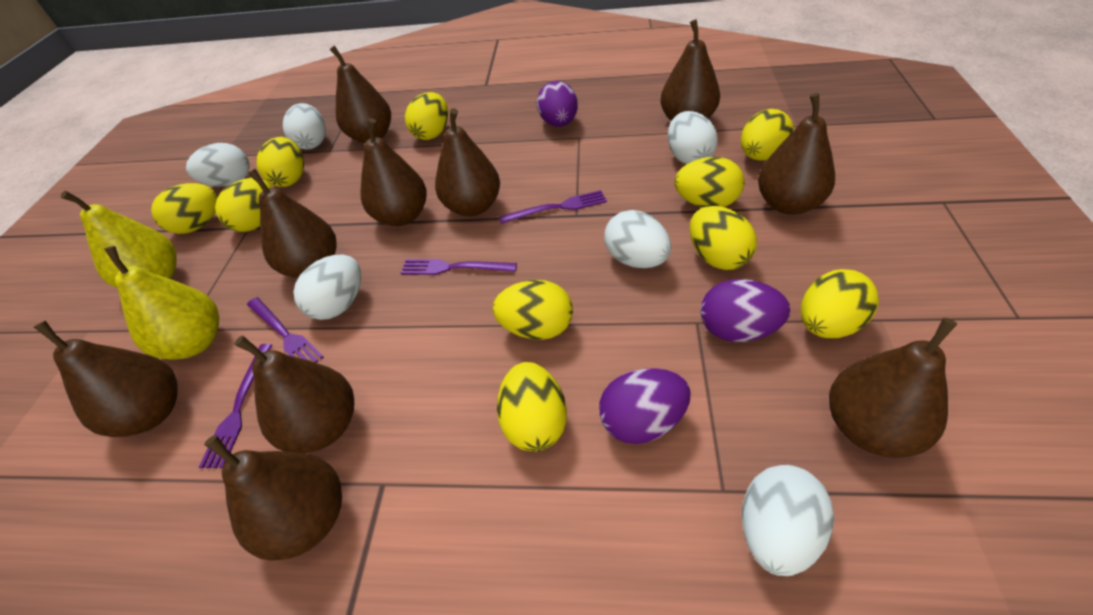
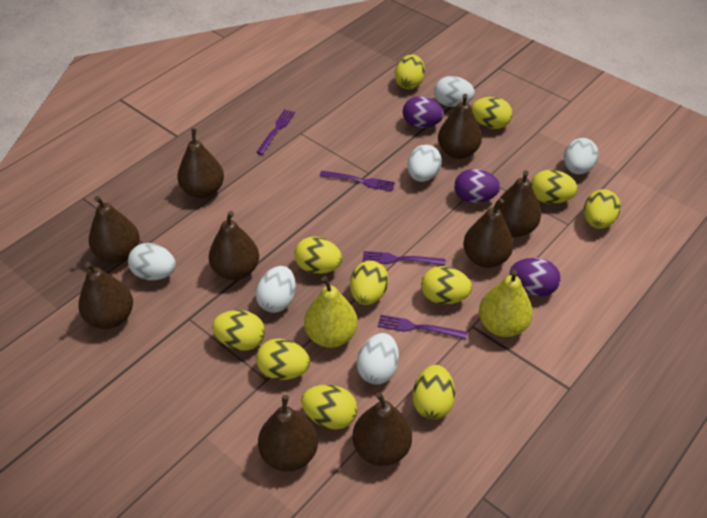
brown pear: 10 -> 9
yellow egg: 10 -> 11

